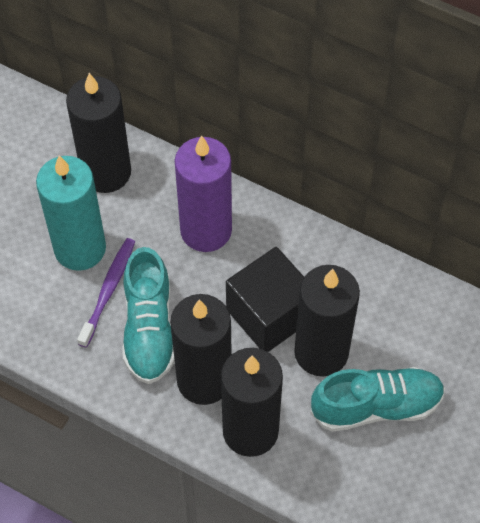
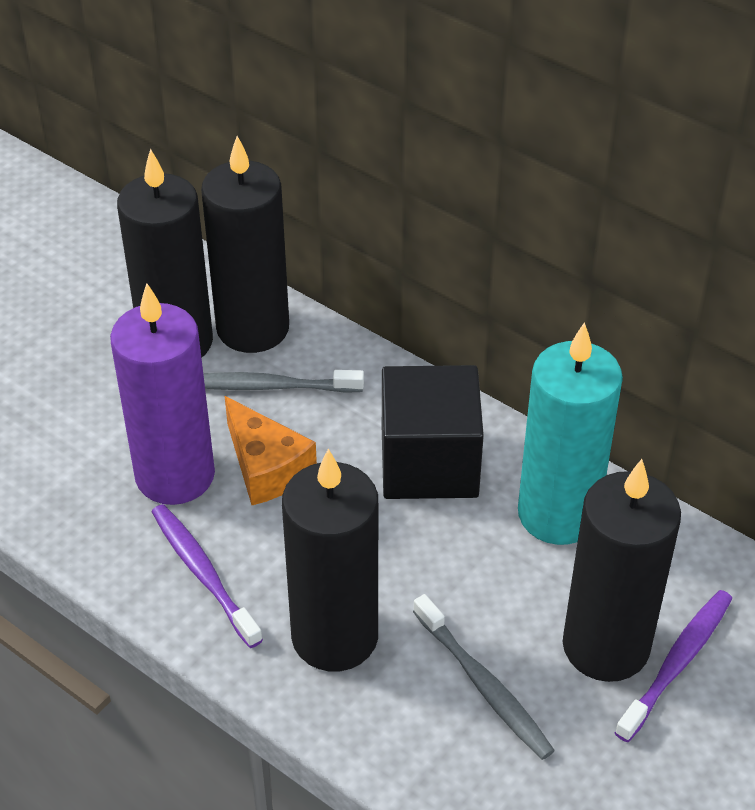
grey toothbrush: 0 -> 2
orange cheese: 0 -> 1
purple toothbrush: 1 -> 2
turquoise shoe: 2 -> 0

